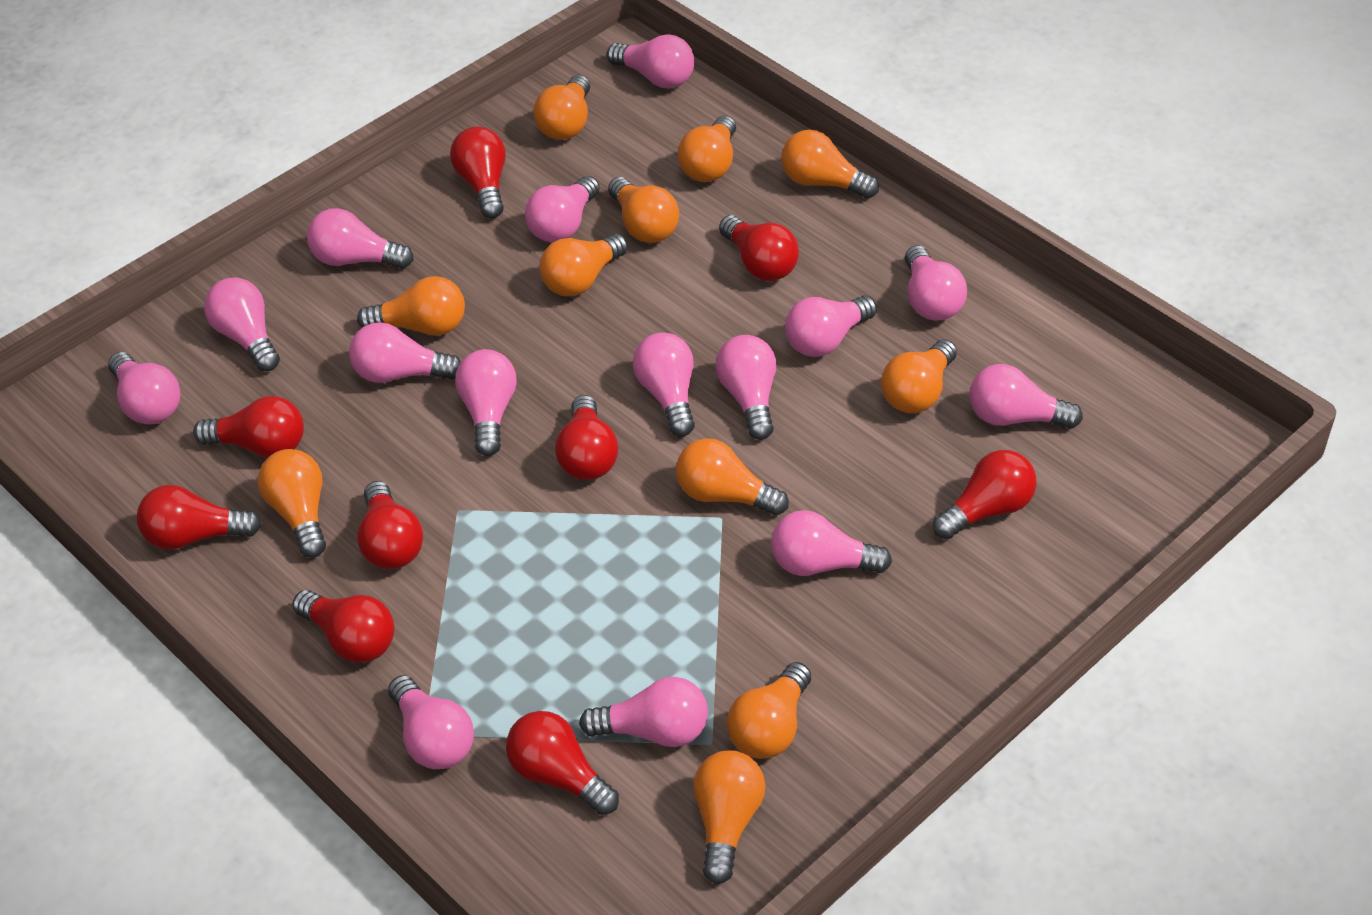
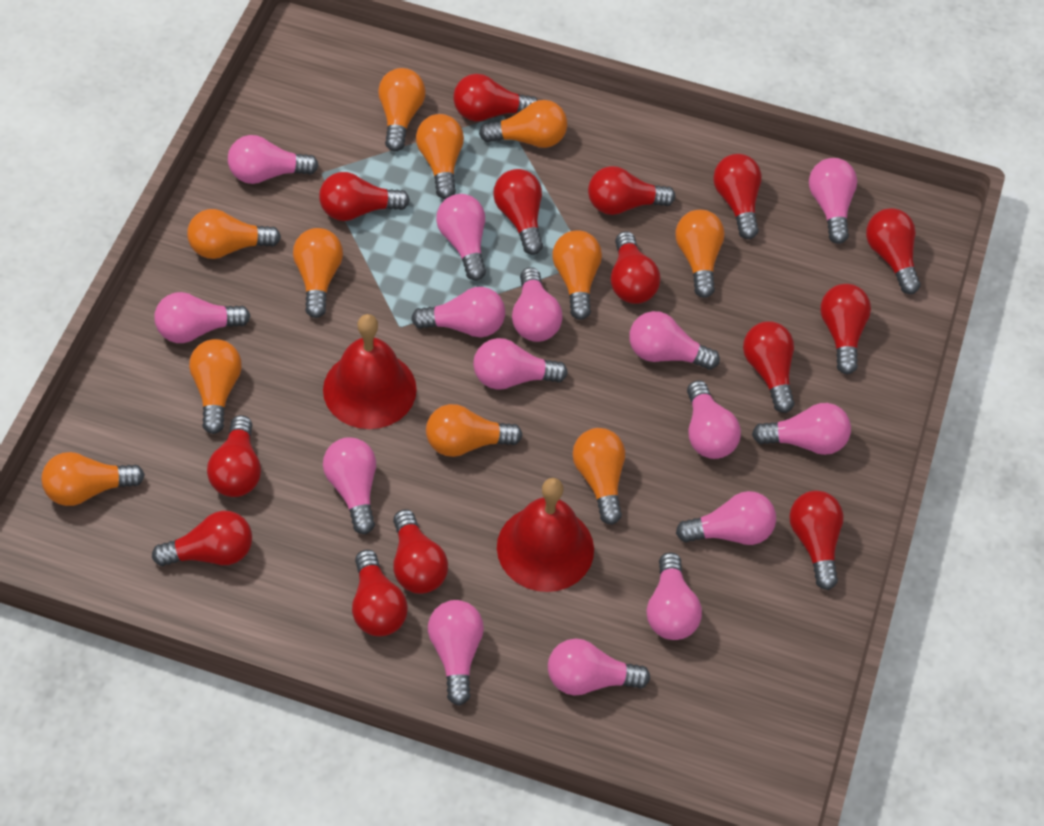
red bell: 0 -> 2
red light bulb: 9 -> 14

